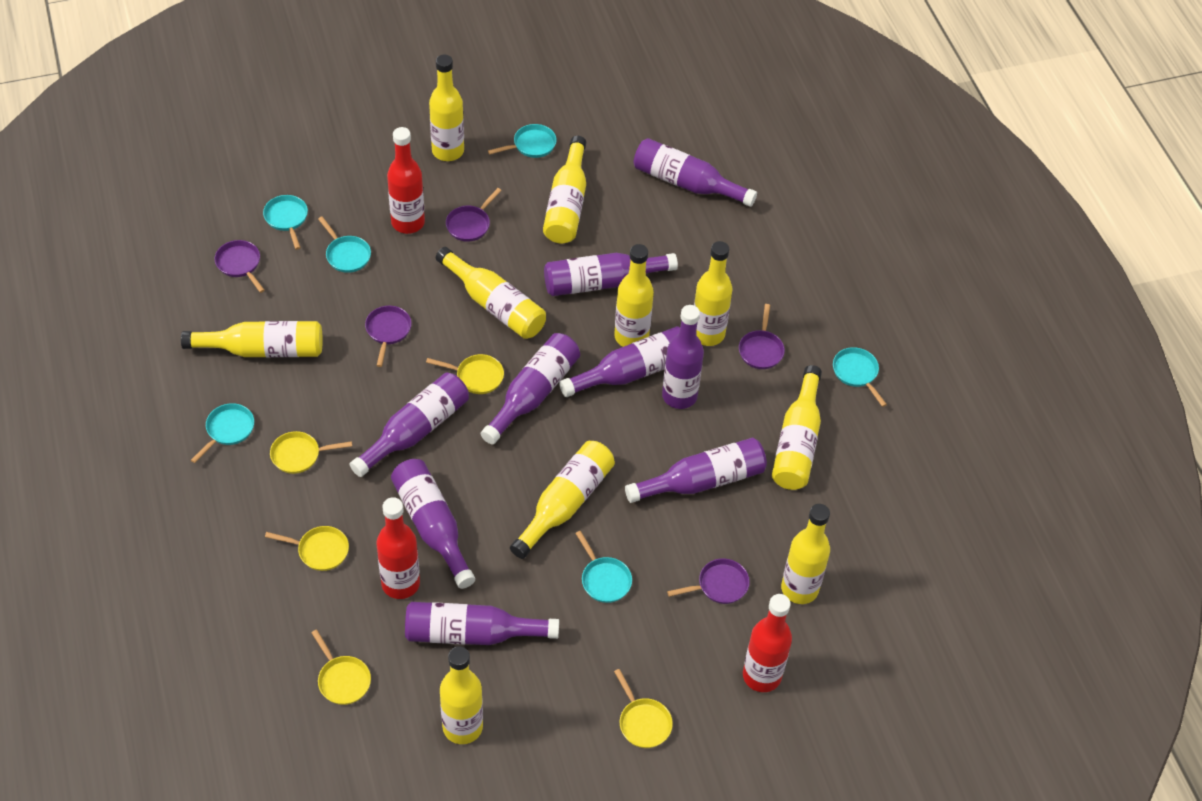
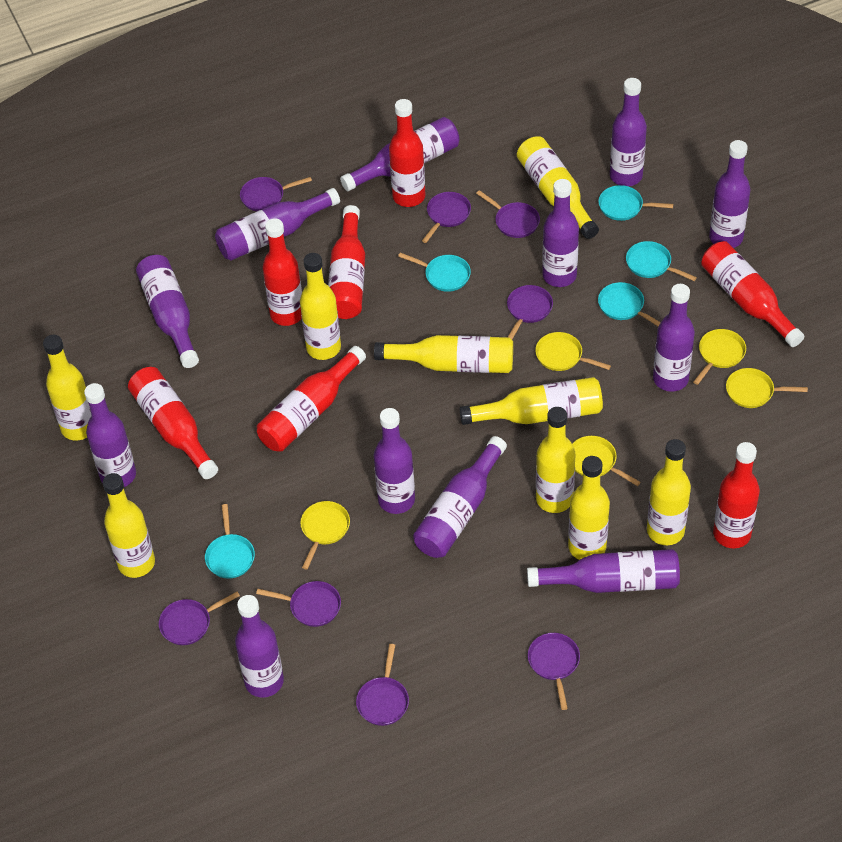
purple bottle: 9 -> 12
purple pan: 5 -> 8
red bottle: 3 -> 7
turquoise pan: 6 -> 5
yellow bottle: 10 -> 9

